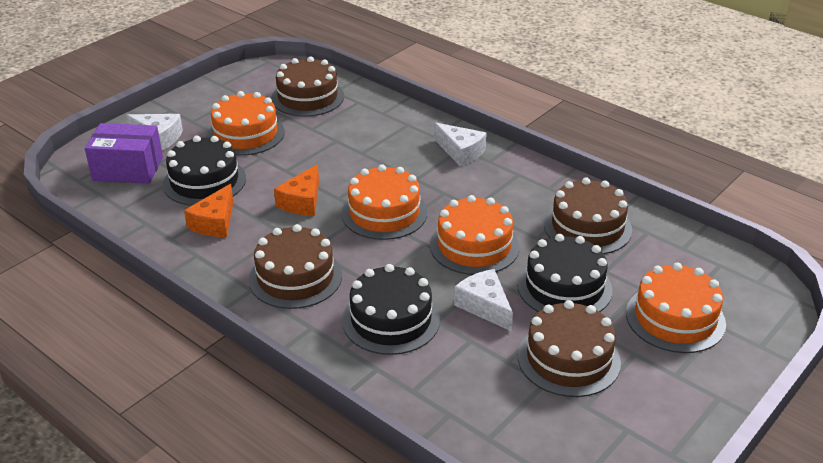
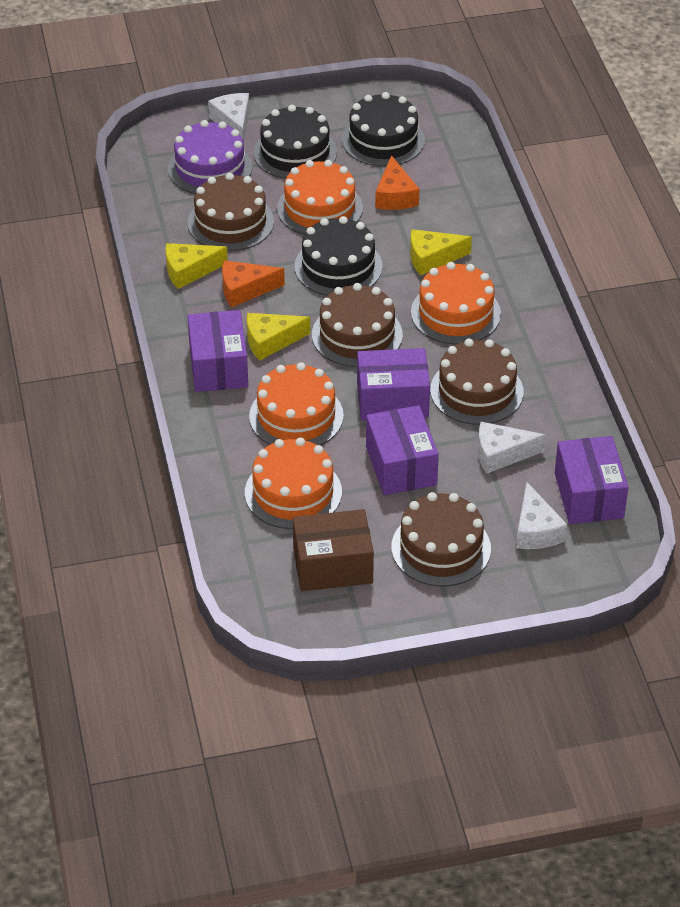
brown box: 0 -> 1
purple box: 1 -> 4
purple cake: 0 -> 1
yellow cheese: 0 -> 3

